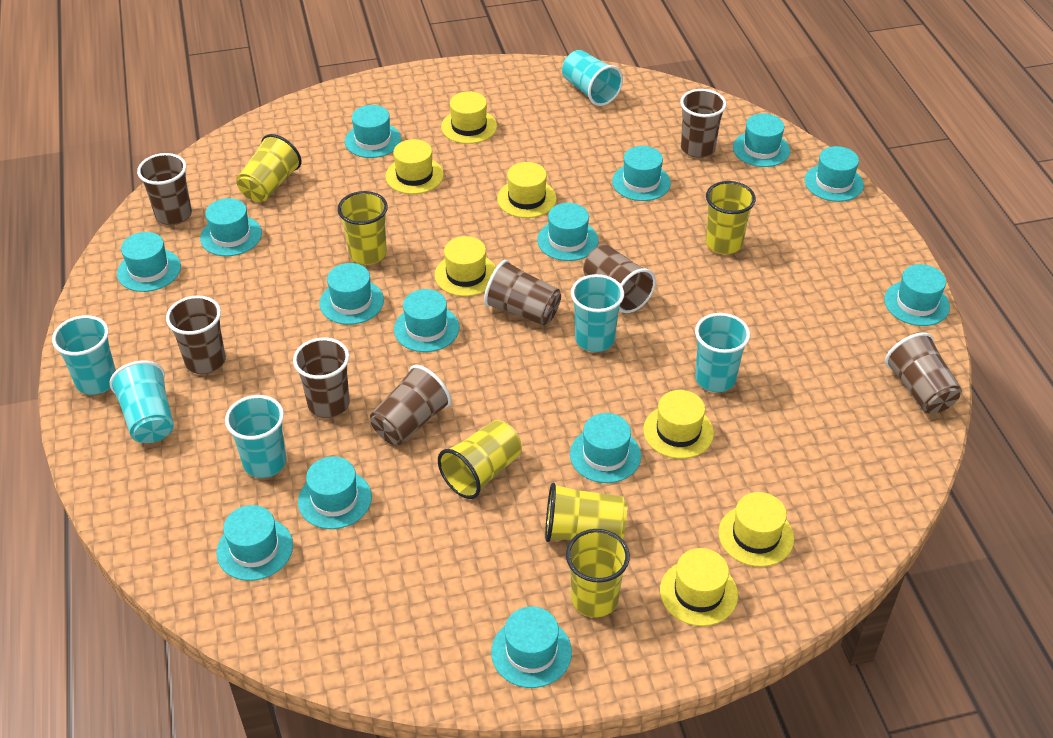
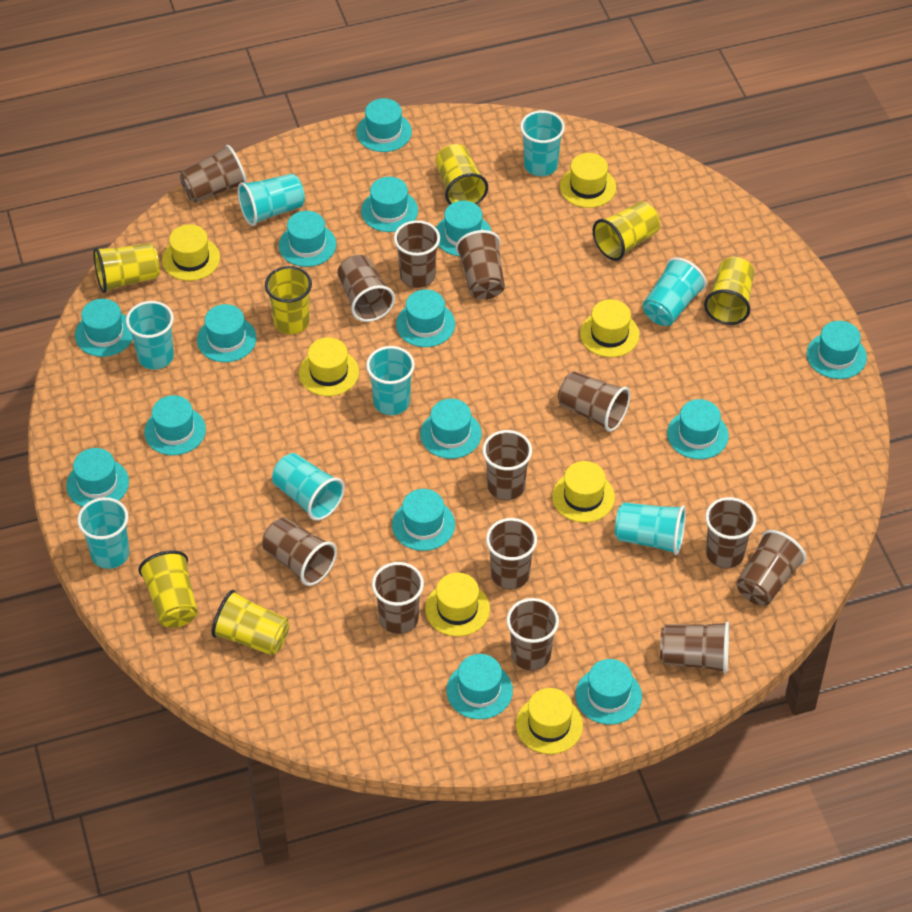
brown cup: 8 -> 13
turquoise cup: 6 -> 8
turquoise hat: 14 -> 15
yellow cup: 6 -> 7

